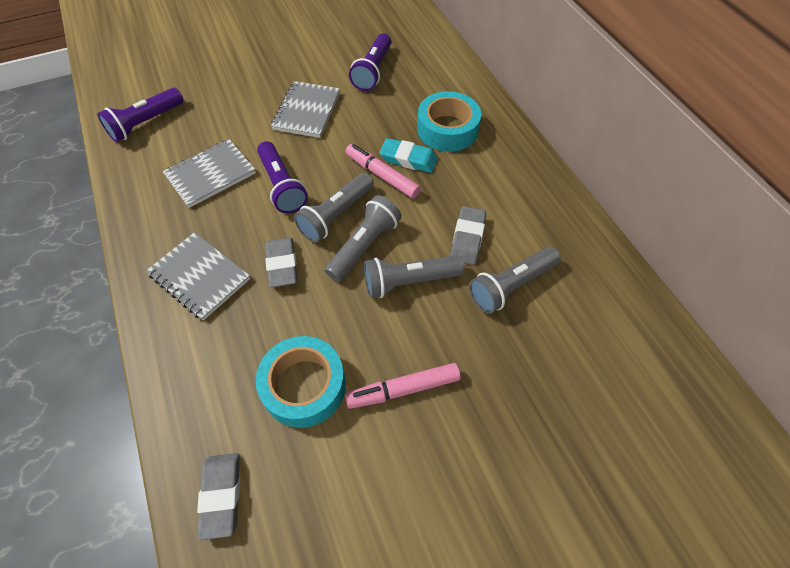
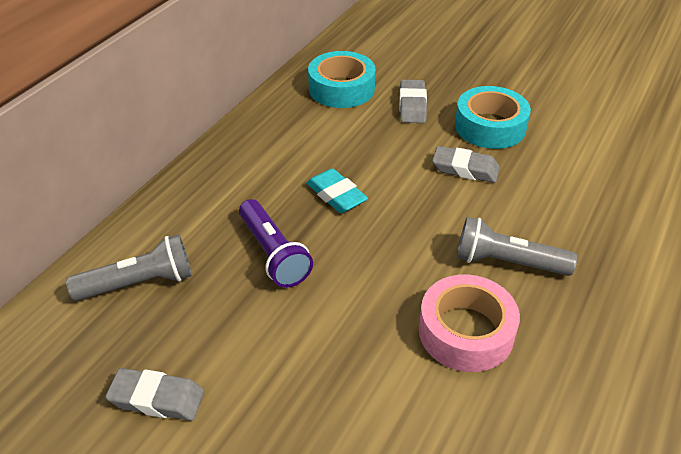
grey flashlight: 4 -> 2
grey notebook: 3 -> 0
pink marker: 2 -> 0
pink tape: 0 -> 1
purple flashlight: 3 -> 1

